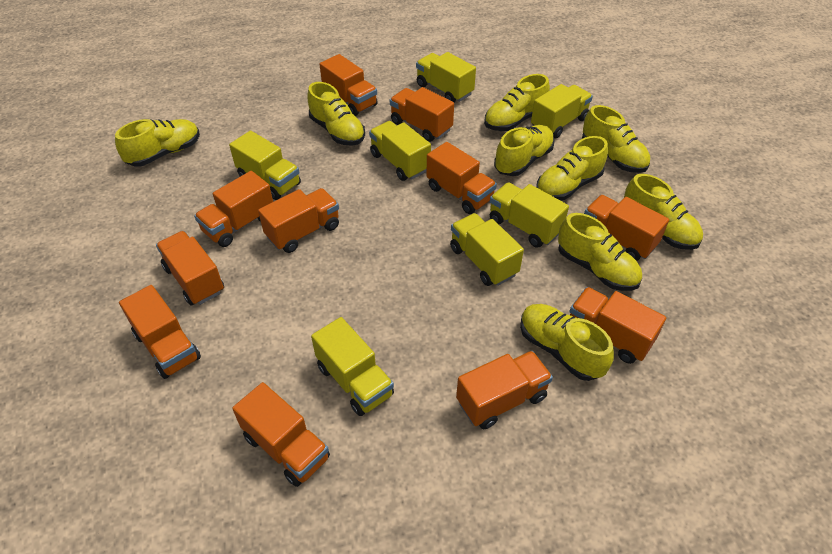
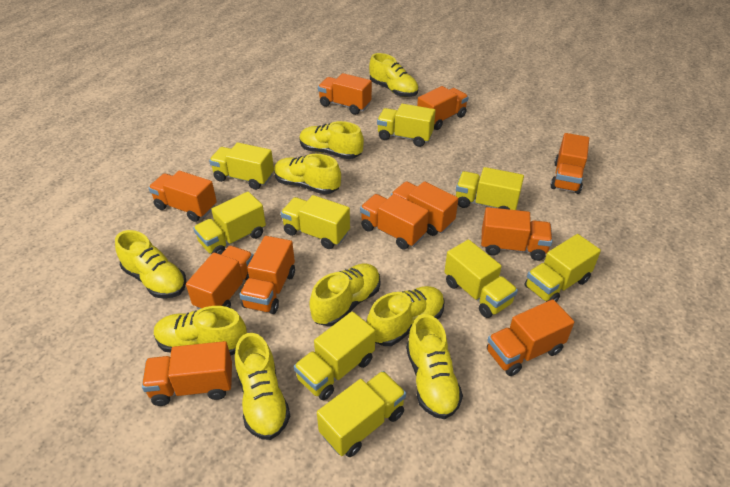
yellow truck: 7 -> 9

